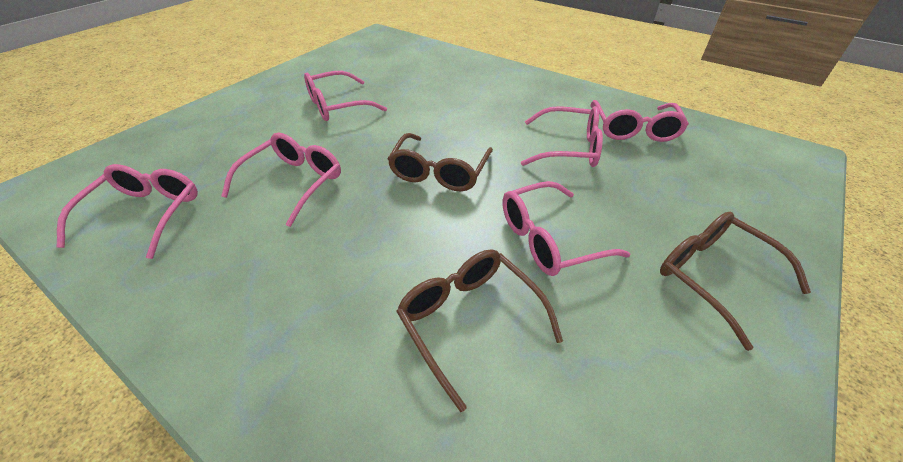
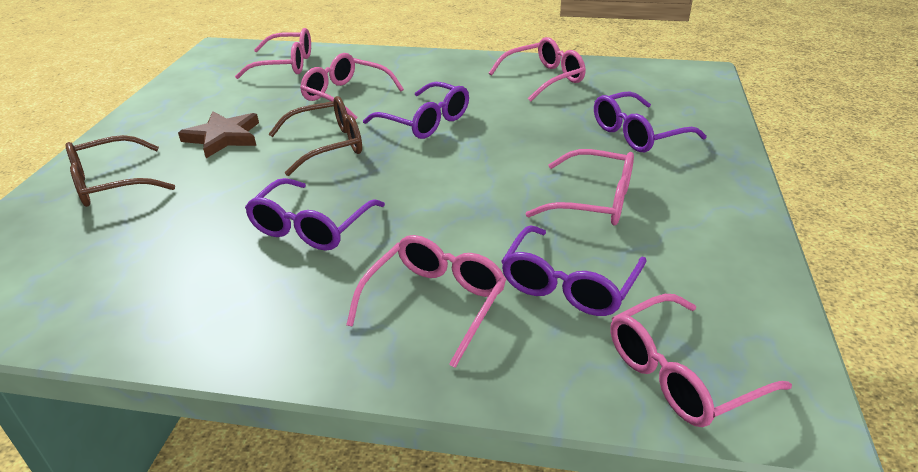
brown glasses: 3 -> 2
brown star: 0 -> 1
purple glasses: 0 -> 4

